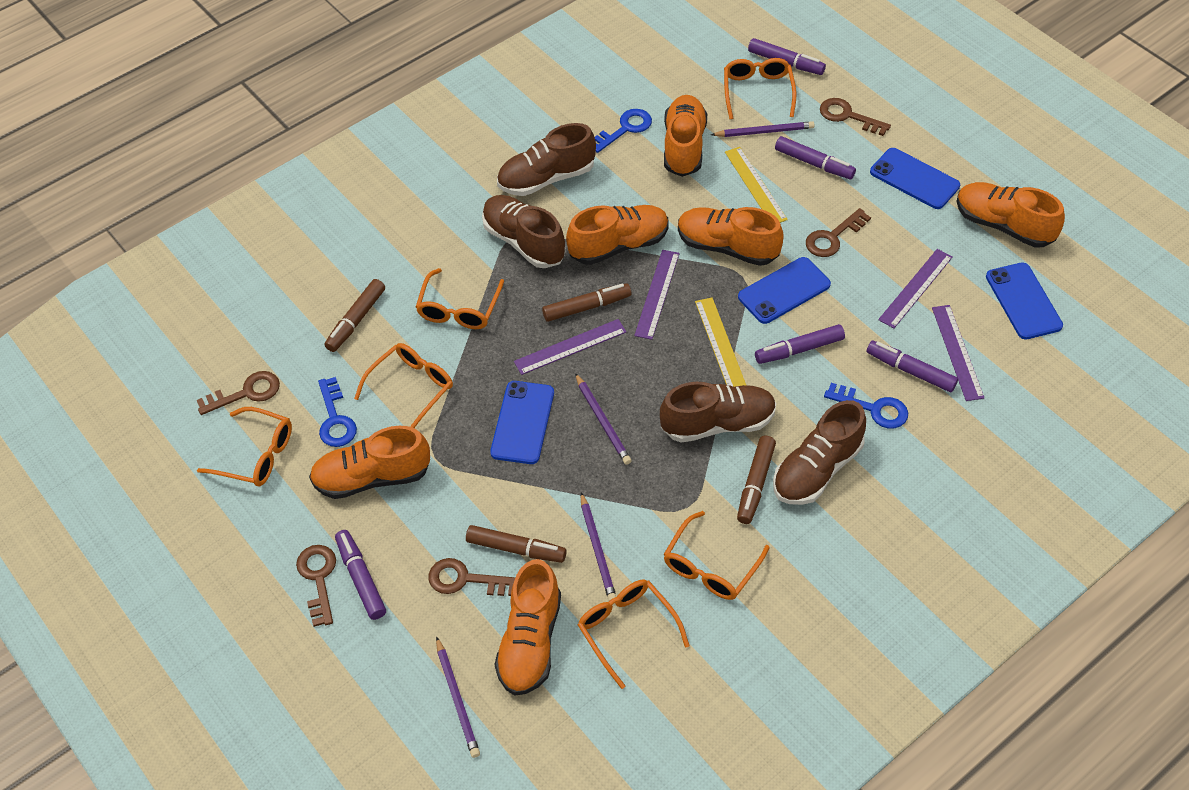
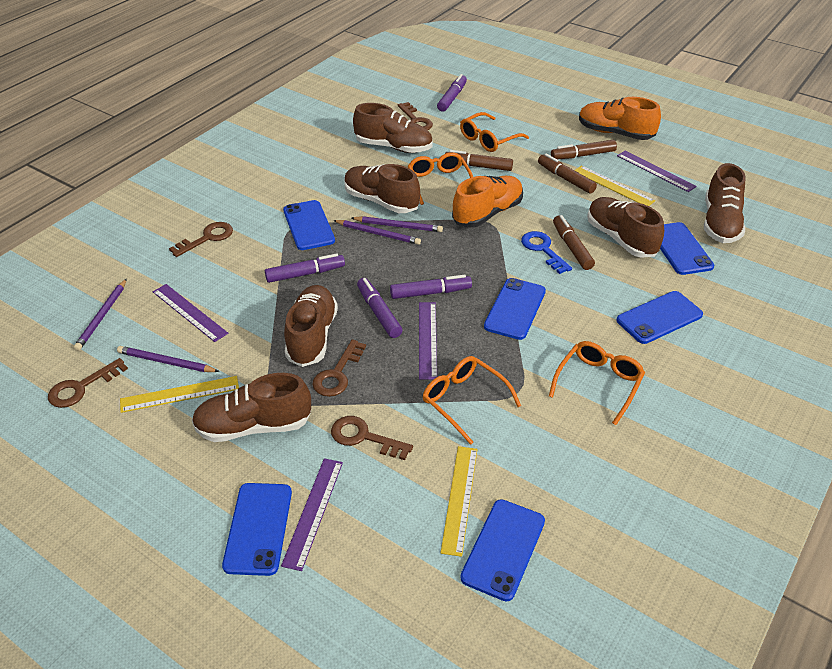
blue key: 3 -> 1
blue phone: 4 -> 6
brown shoe: 4 -> 6
orange glasses: 6 -> 4
orange shoe: 6 -> 2
purple marker: 5 -> 4
yellow ruler: 2 -> 3

